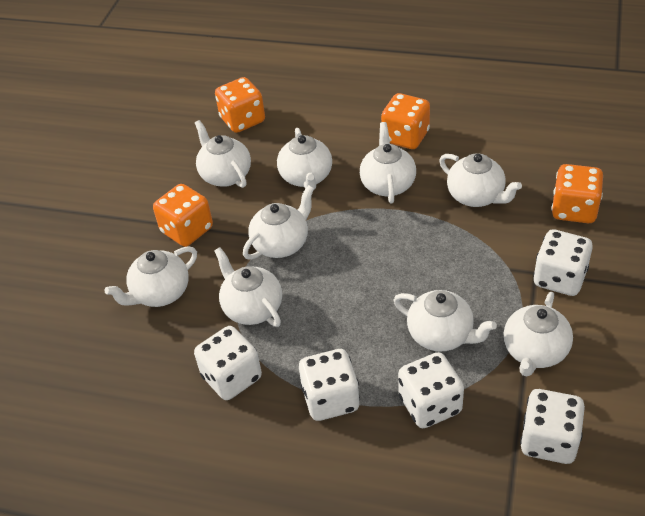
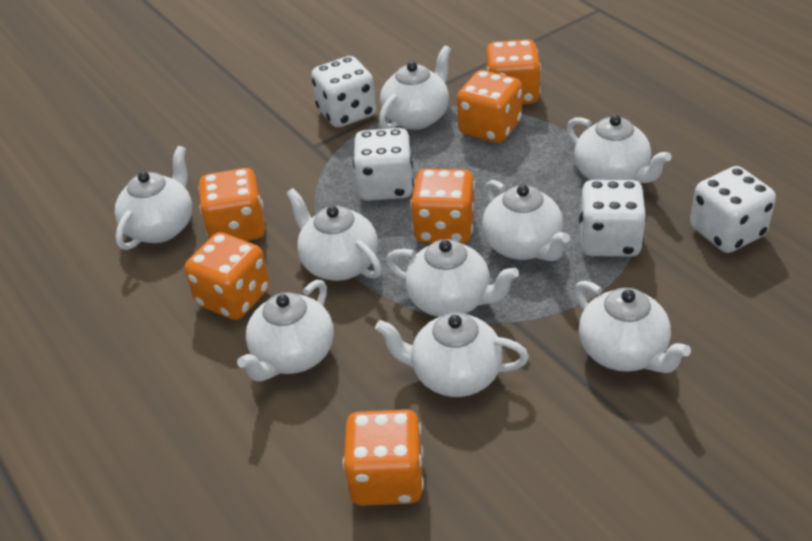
orange dice: 4 -> 6
white dice: 5 -> 4

